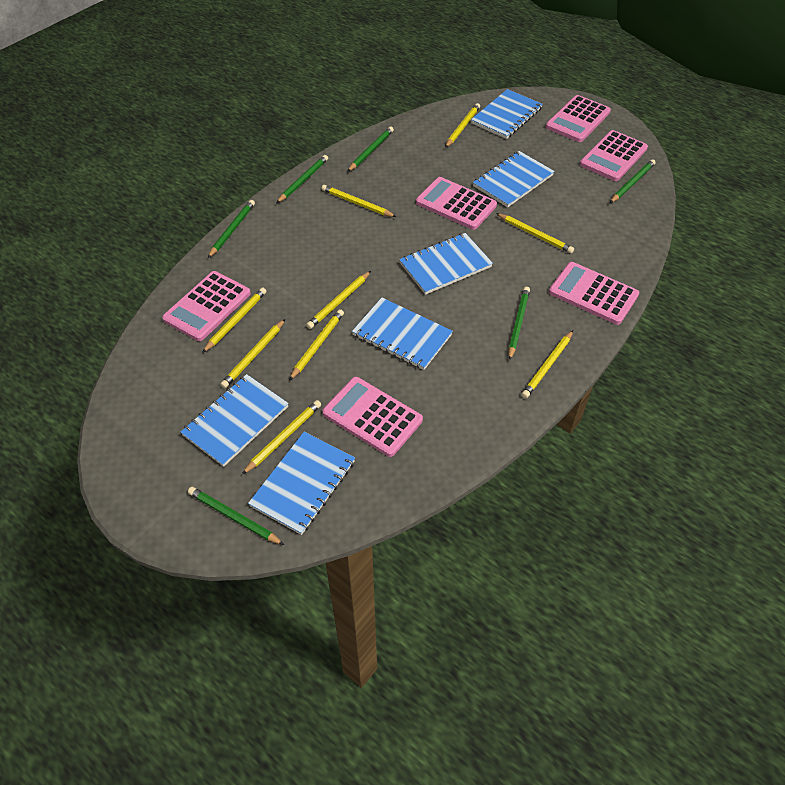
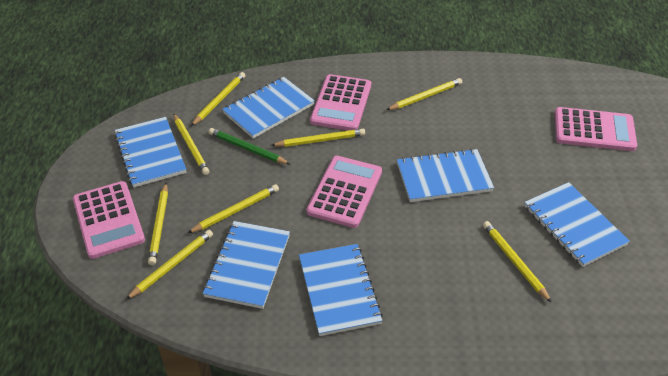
green pencil: 6 -> 1
pink calculator: 6 -> 4
yellow pencil: 9 -> 8

